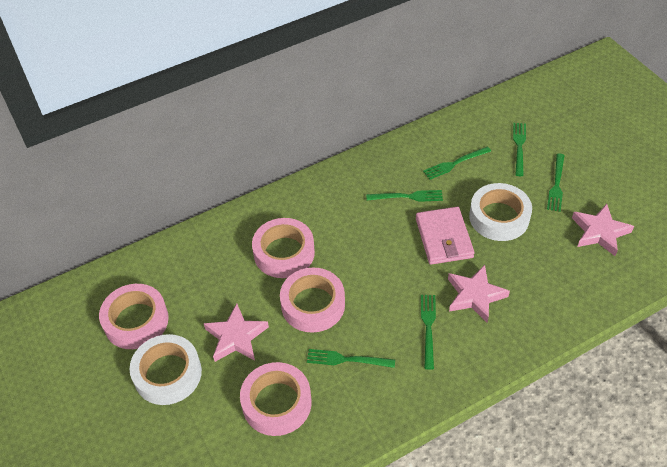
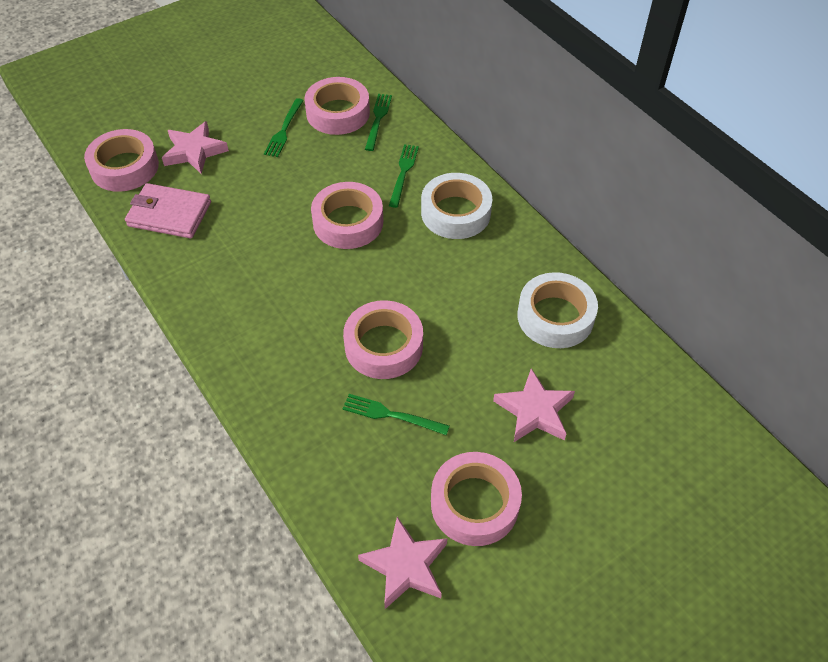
green fork: 6 -> 4
pink tape: 4 -> 5

